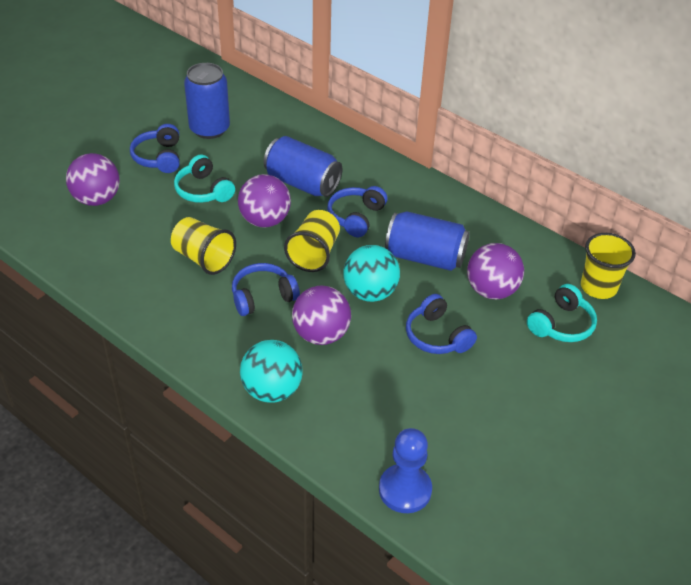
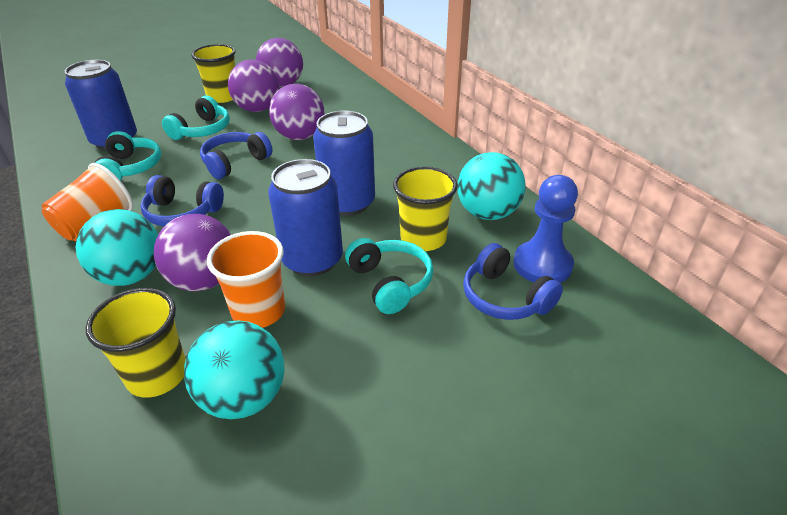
blue headphones: 4 -> 3
orange cup: 0 -> 2
turquoise ball: 2 -> 3
turquoise headphones: 2 -> 3

